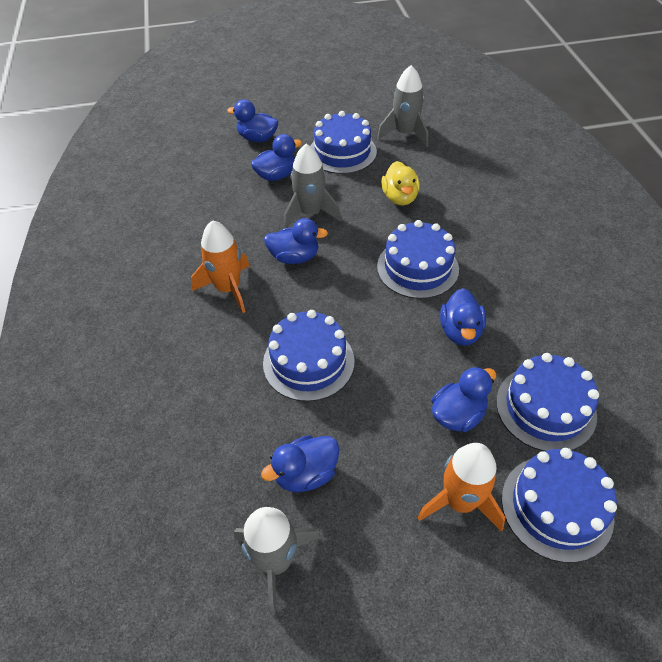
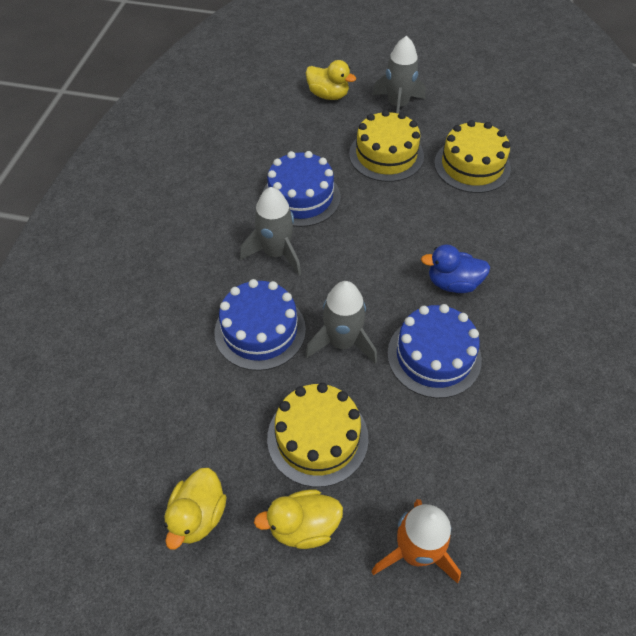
blue cake: 5 -> 3
blue duck: 6 -> 1
orange rocket: 2 -> 1
yellow cake: 0 -> 3
yellow duck: 1 -> 3

